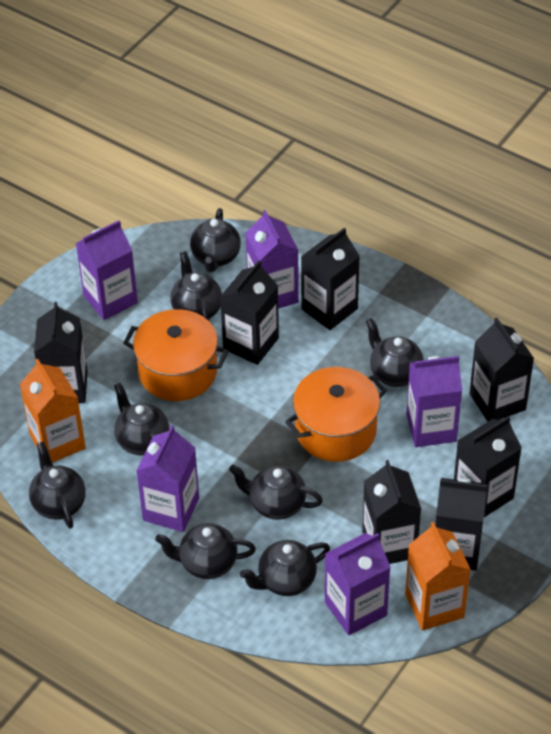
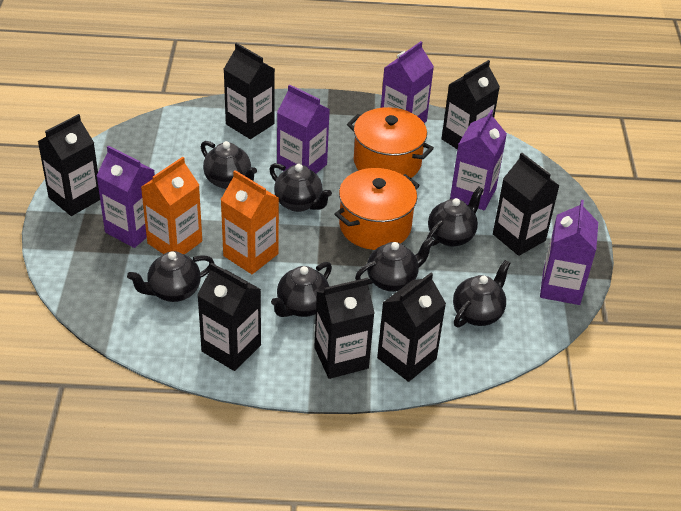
black teapot: 8 -> 7

